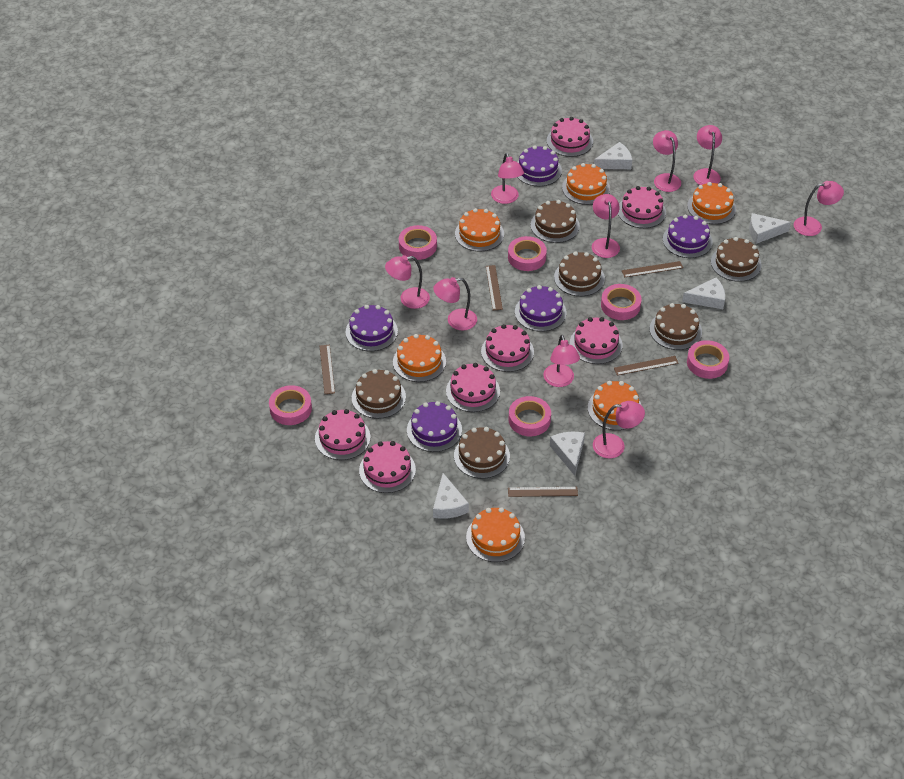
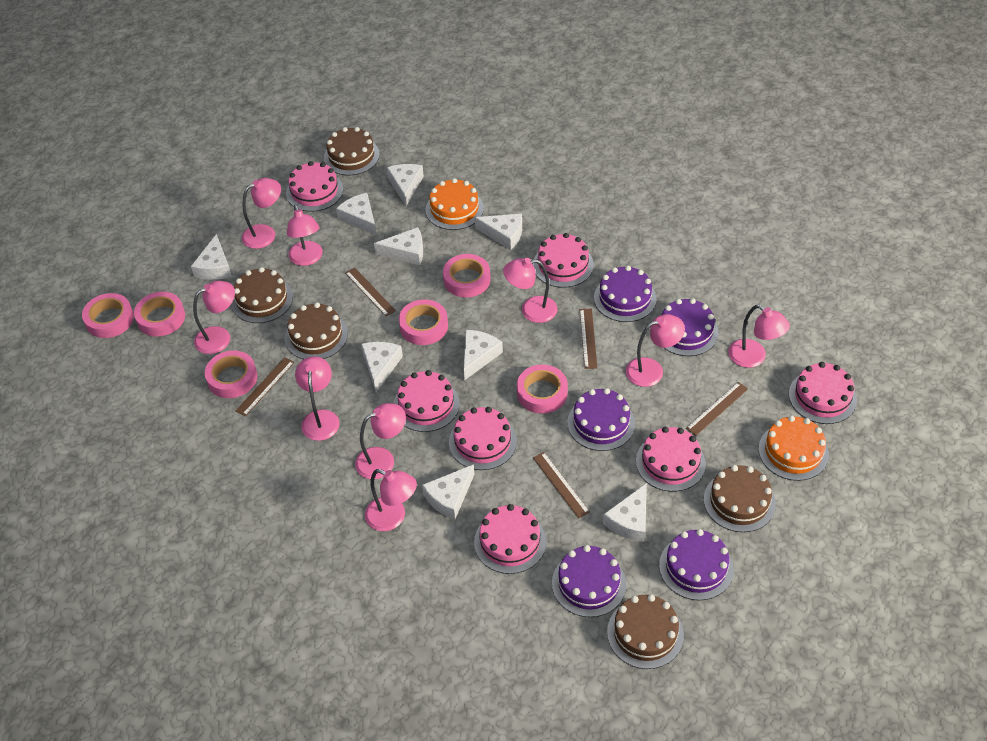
brown cake: 6 -> 5
orange cake: 6 -> 2
white cheese: 5 -> 9

